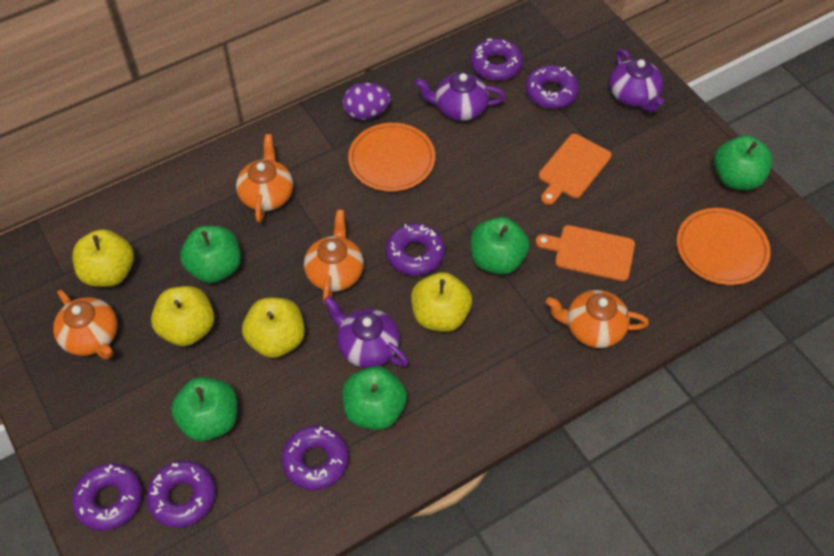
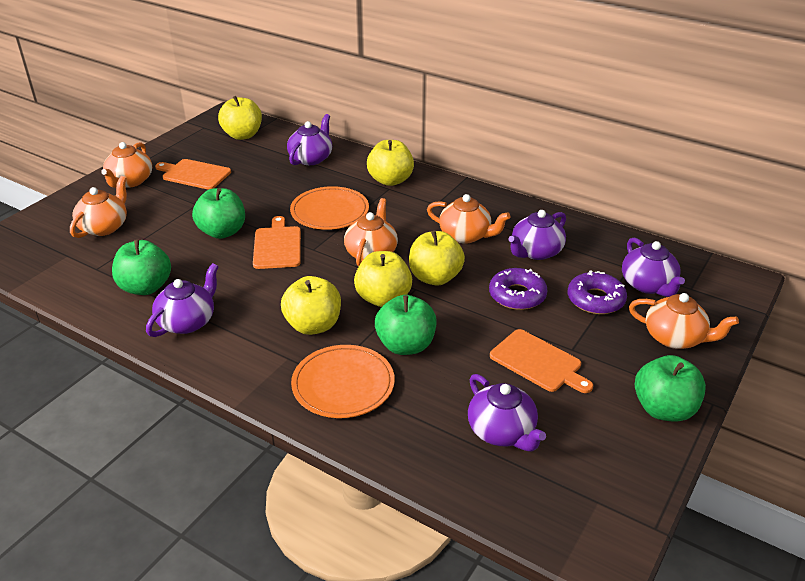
green apple: 5 -> 4
orange cutting board: 2 -> 3
orange teapot: 4 -> 5
purple donut: 6 -> 2
purple egg: 1 -> 0
purple teapot: 3 -> 5
yellow apple: 4 -> 5

